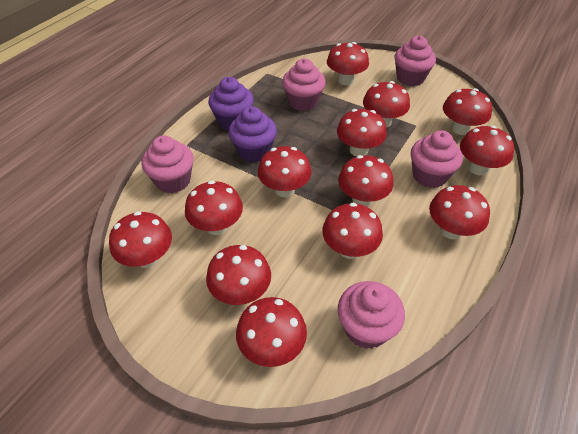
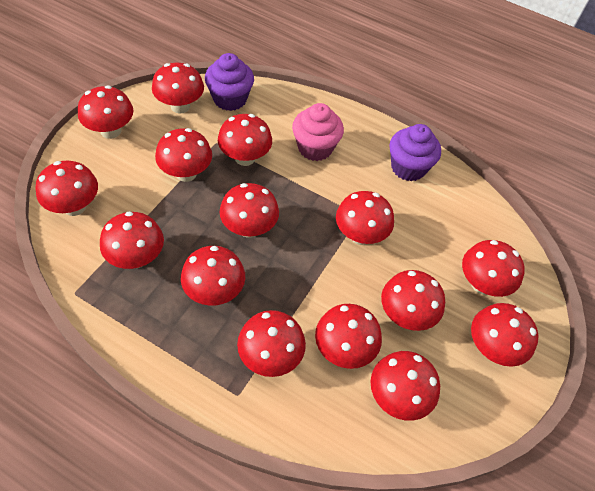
pink cupcake: 5 -> 1
red mushroom: 13 -> 15

